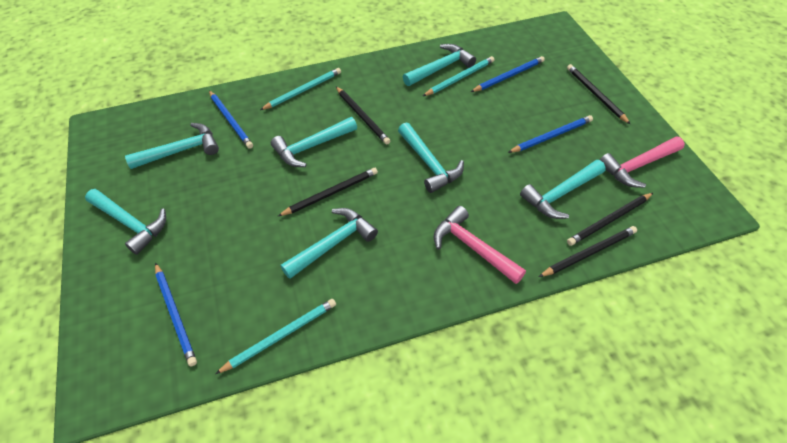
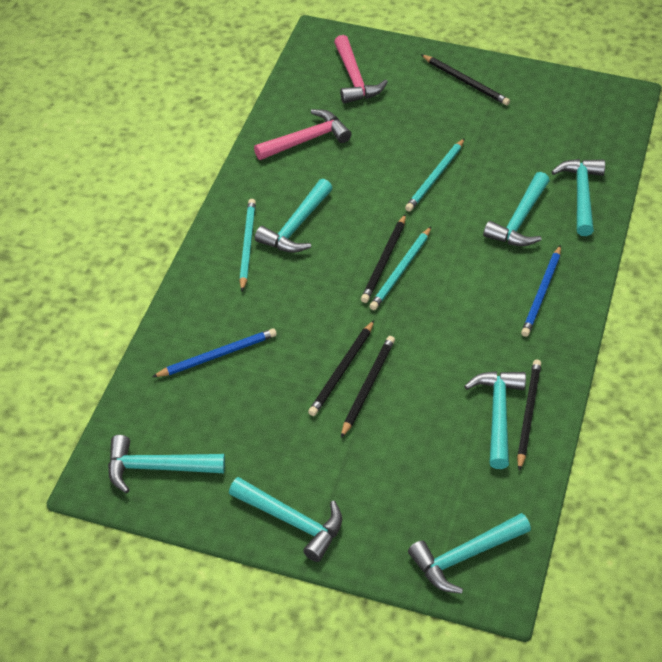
blue pencil: 4 -> 2

